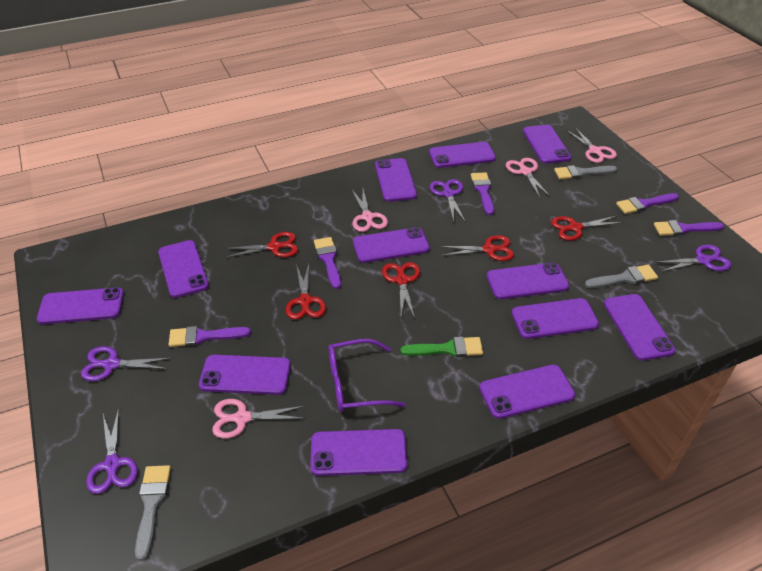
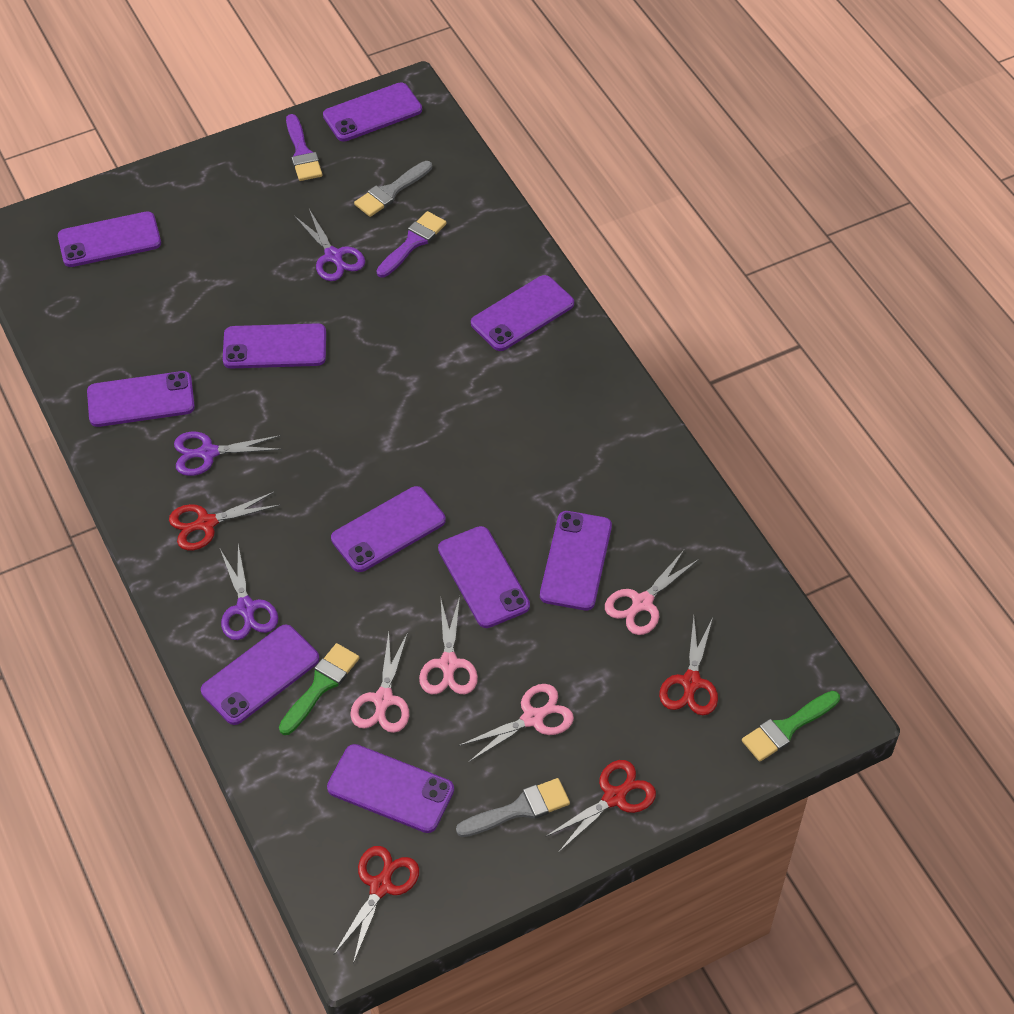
green brush: 1 -> 2
grey brush: 3 -> 2
purple brush: 5 -> 2
purple glasses: 1 -> 0
purple phone: 12 -> 10
purple scissors: 4 -> 3
red scissors: 5 -> 4

